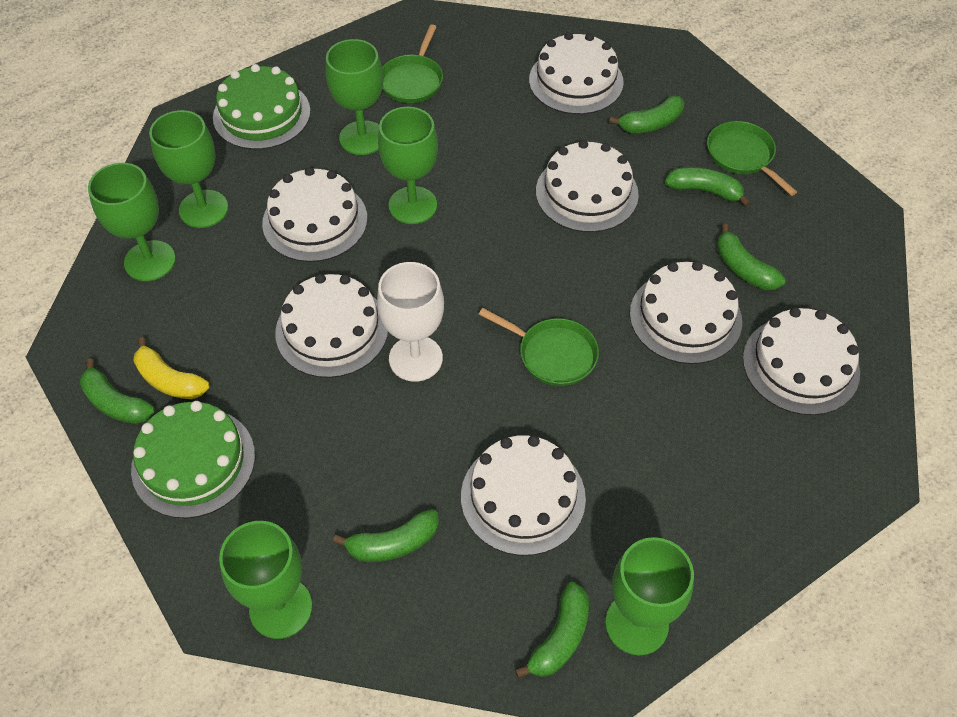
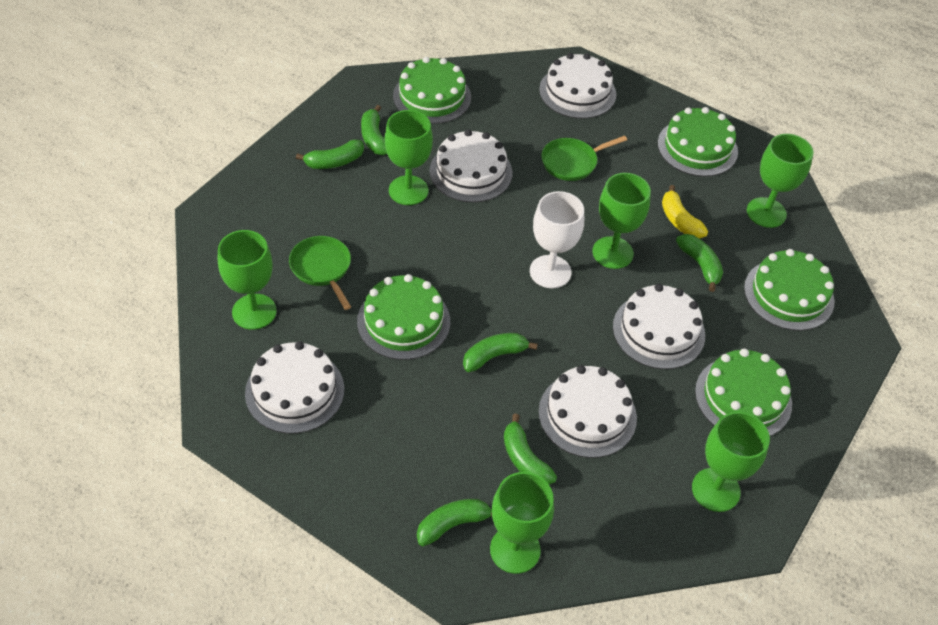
green cake: 2 -> 5
green pan: 3 -> 2
white cake: 7 -> 5

